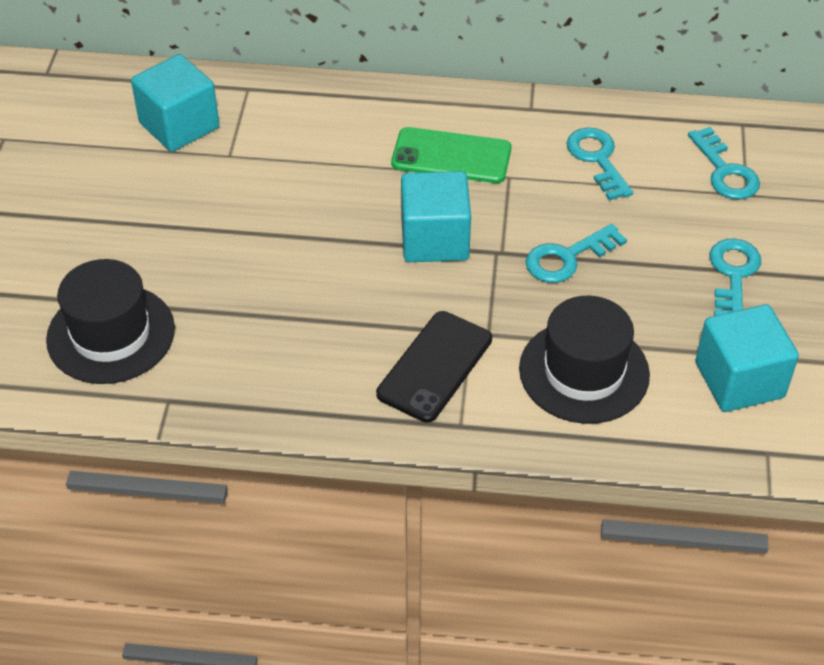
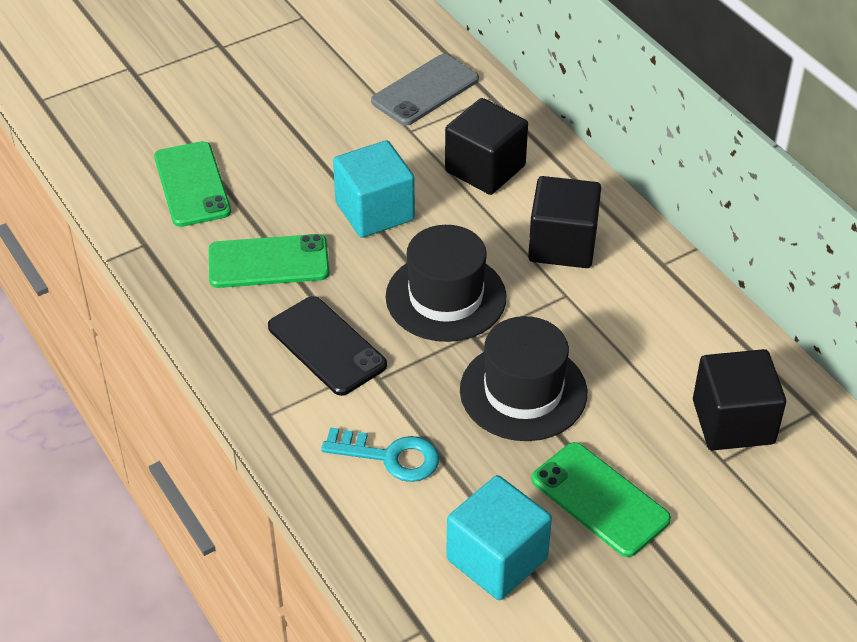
black cube: 0 -> 3
green phone: 1 -> 3
grey phone: 0 -> 1
turquoise cube: 3 -> 2
turquoise key: 4 -> 1

